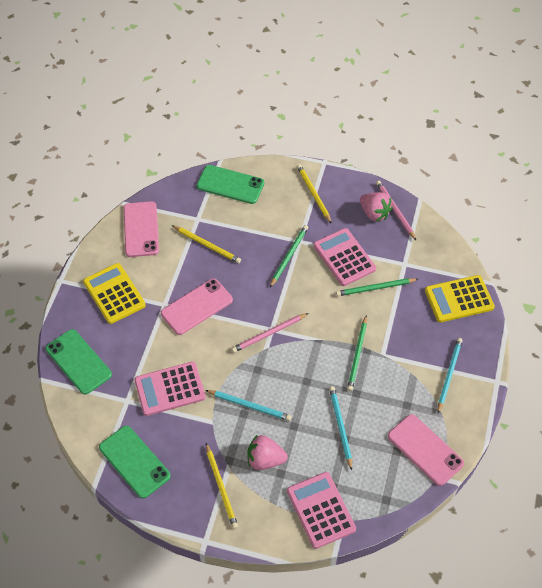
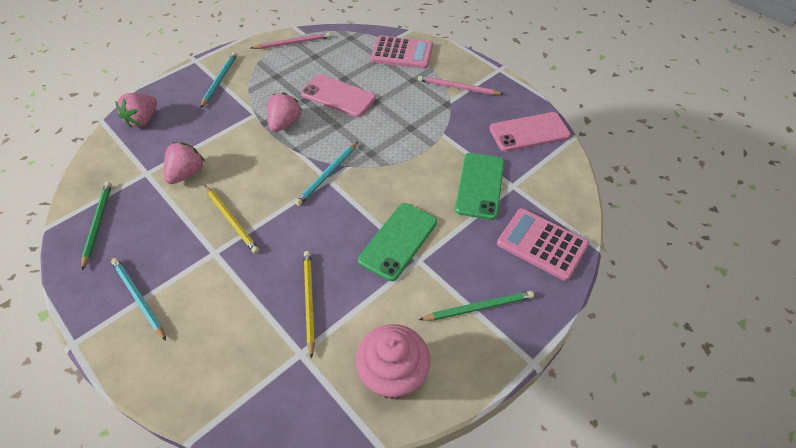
green pencil: 3 -> 2
green phone: 3 -> 2
pink calculator: 3 -> 2
pink cupcake: 0 -> 1
pink phone: 3 -> 2
pink strawberry: 2 -> 3
yellow calculator: 2 -> 0
yellow pencil: 3 -> 2

